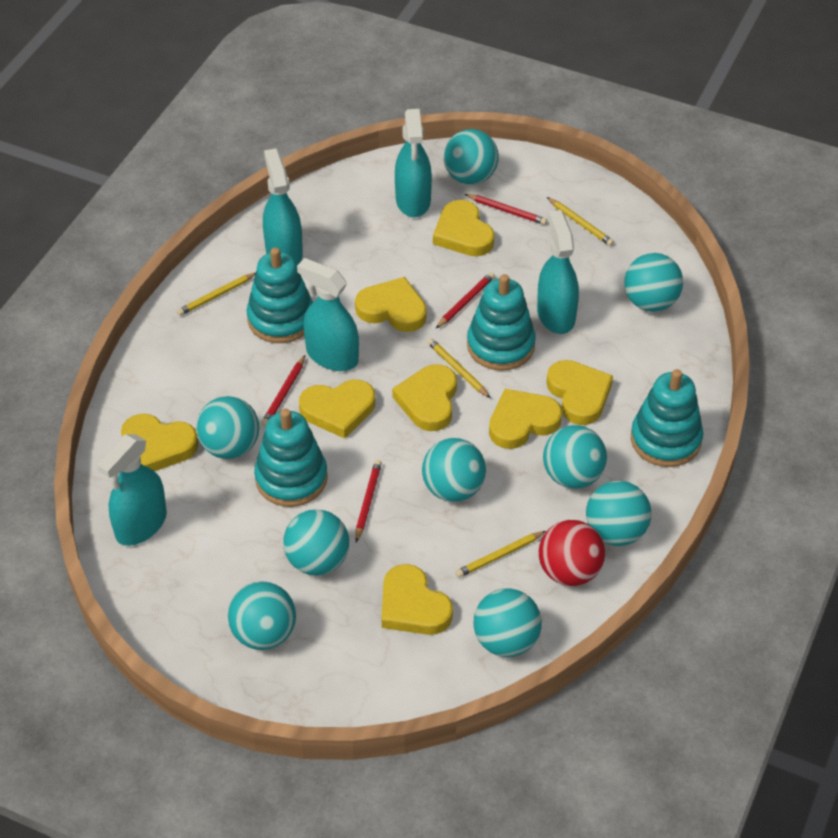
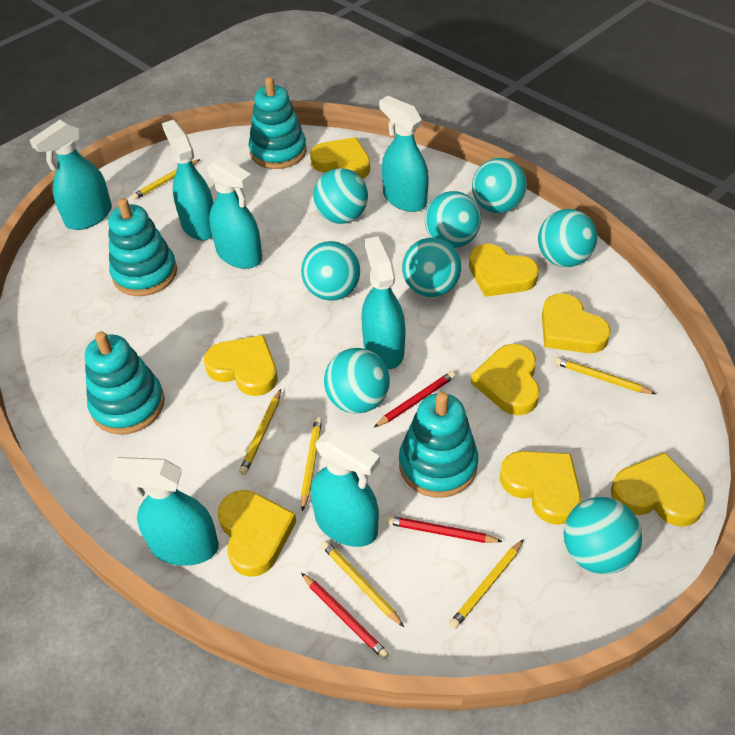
red ball: 1 -> 0
red pencil: 4 -> 3
turquoise ball: 9 -> 8
turquoise spray bottle: 5 -> 7
yellow pencil: 4 -> 6

